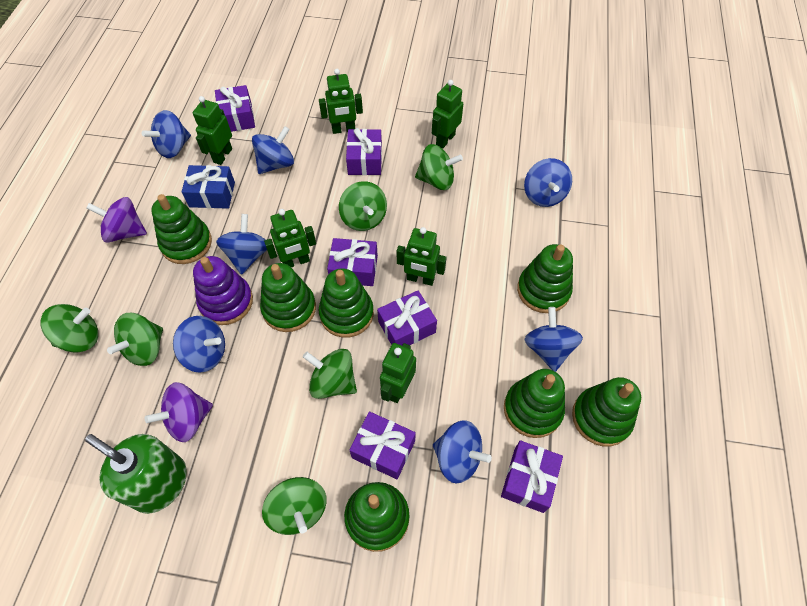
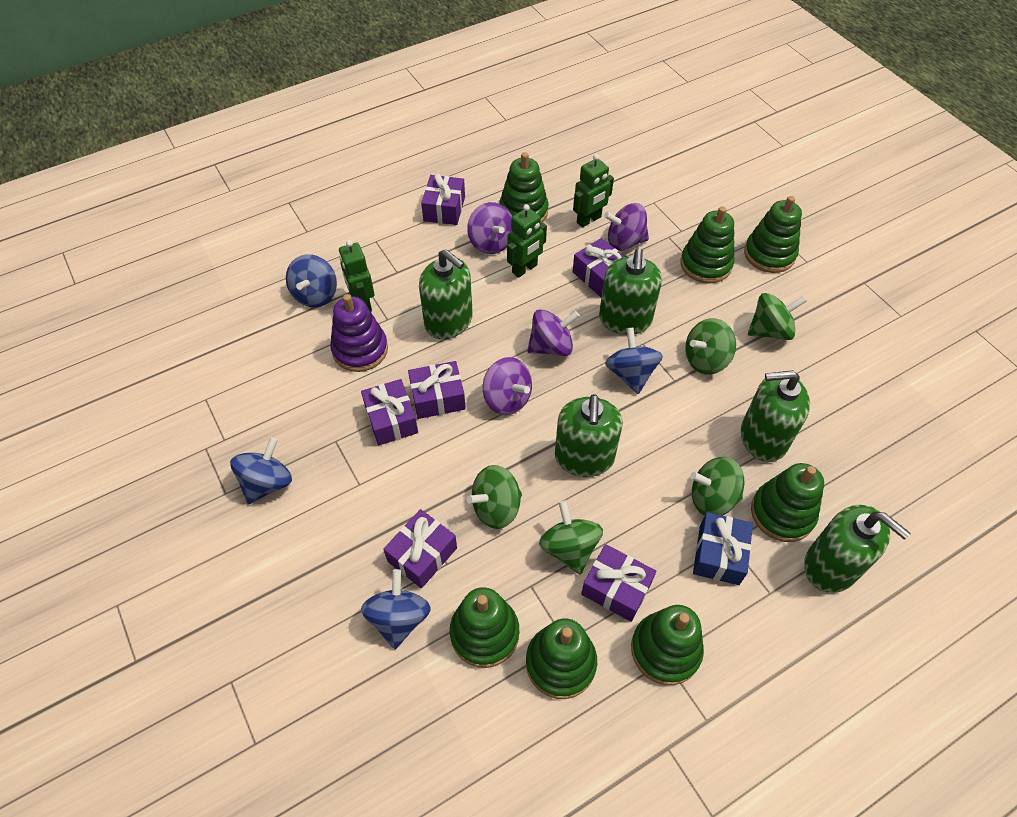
blue spinning top: 7 -> 4
green robot: 6 -> 3
green soap dispenser: 1 -> 5
green spinning top: 6 -> 5
purple spinning top: 2 -> 4

